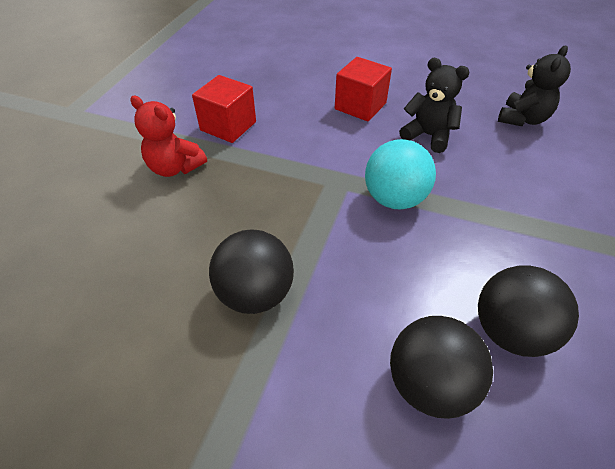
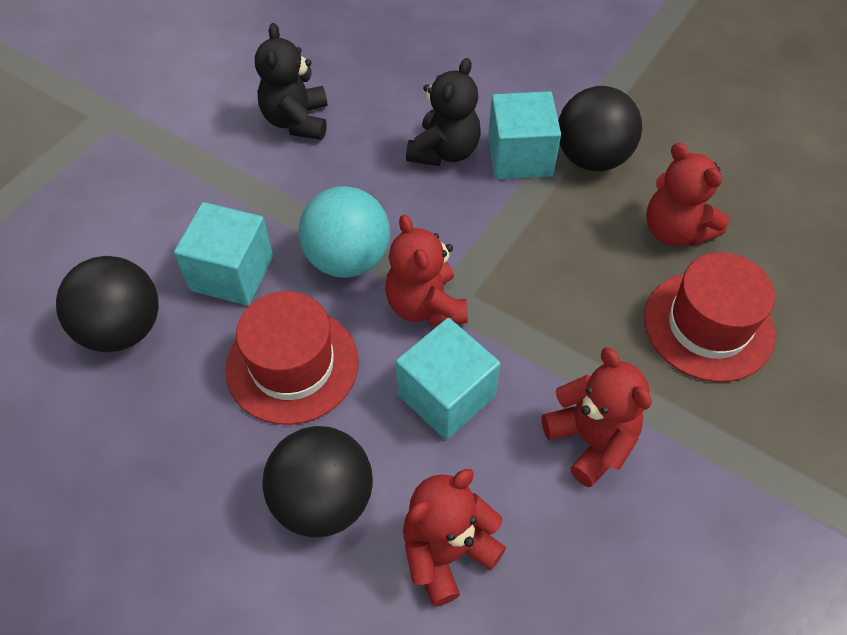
red cube: 2 -> 0
red hat: 0 -> 2
red teddy bear: 1 -> 4
turquoise cube: 0 -> 3

